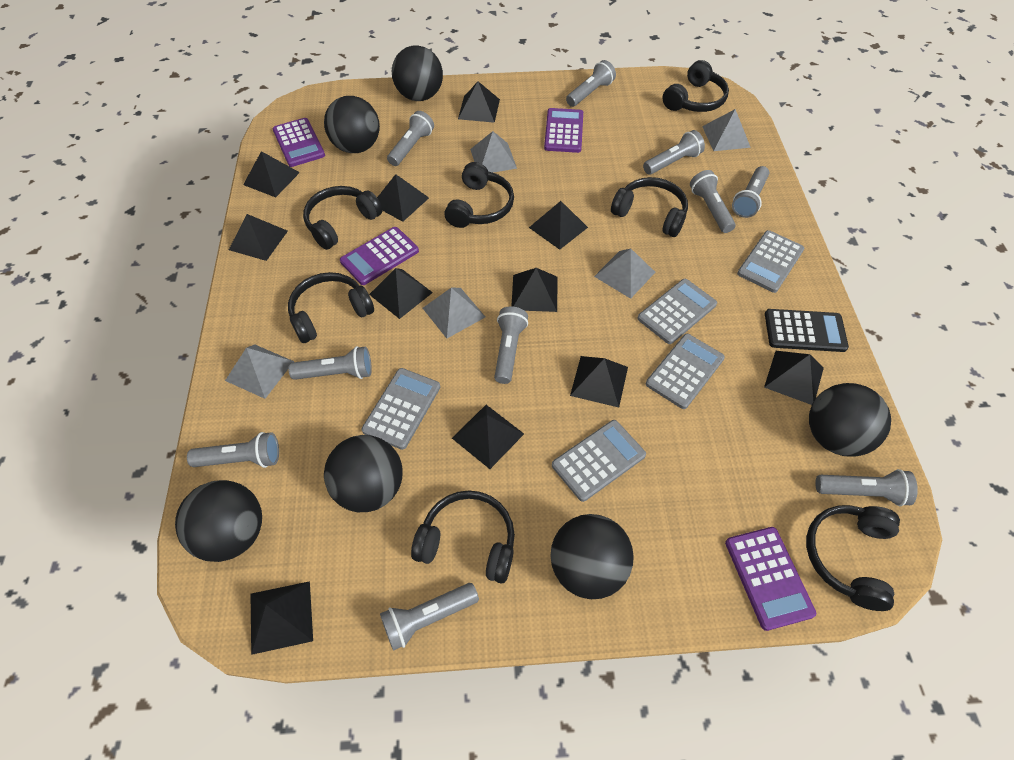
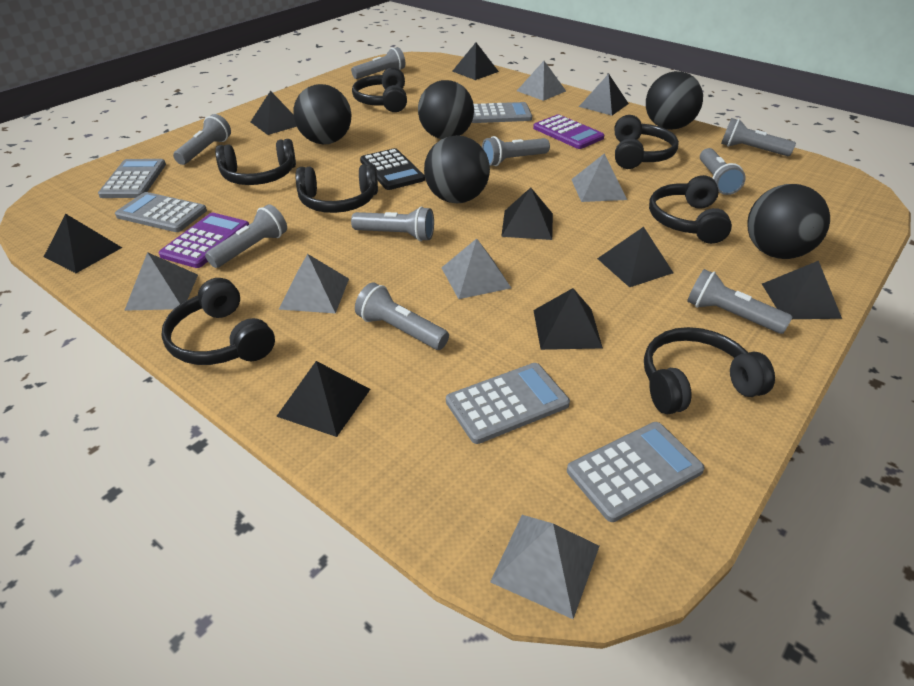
black ball: 6 -> 5
black pyramid: 11 -> 9
grey flashlight: 10 -> 9
grey pyramid: 5 -> 6
purple calculator: 4 -> 2

